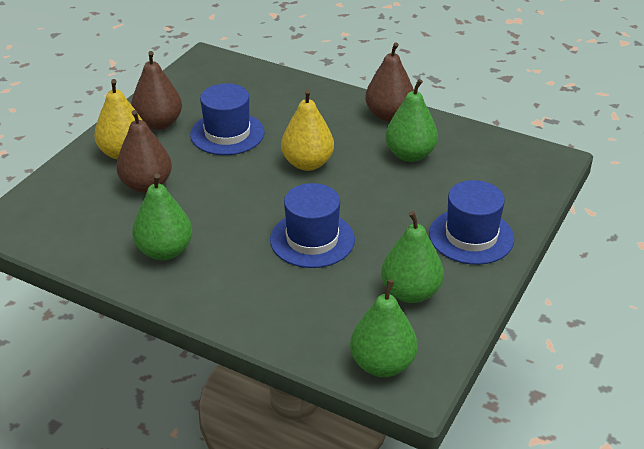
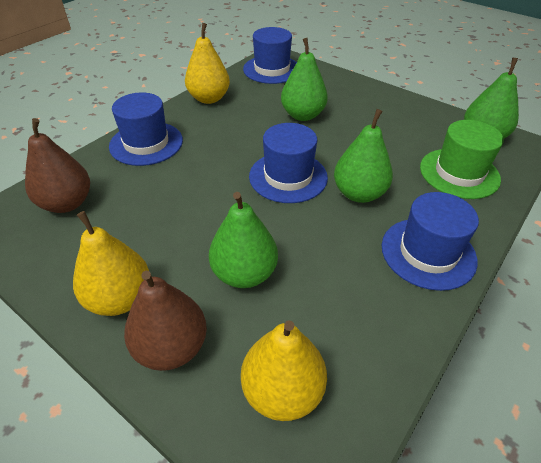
blue hat: 3 -> 4
brown pear: 3 -> 2
green hat: 0 -> 1
yellow pear: 2 -> 3

